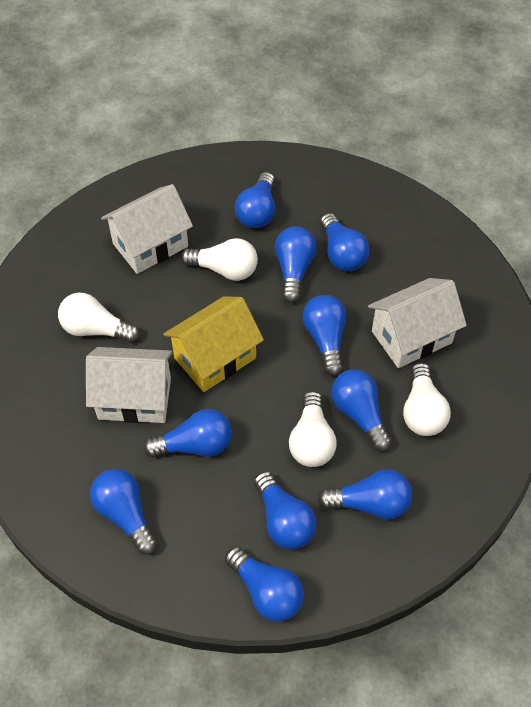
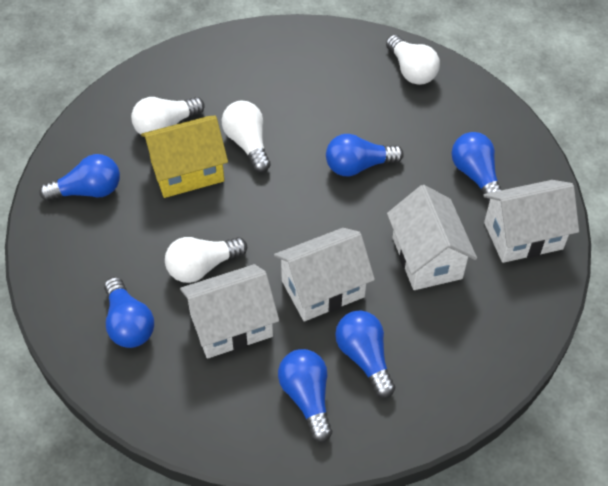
blue light bulb: 10 -> 6
white house: 3 -> 4

